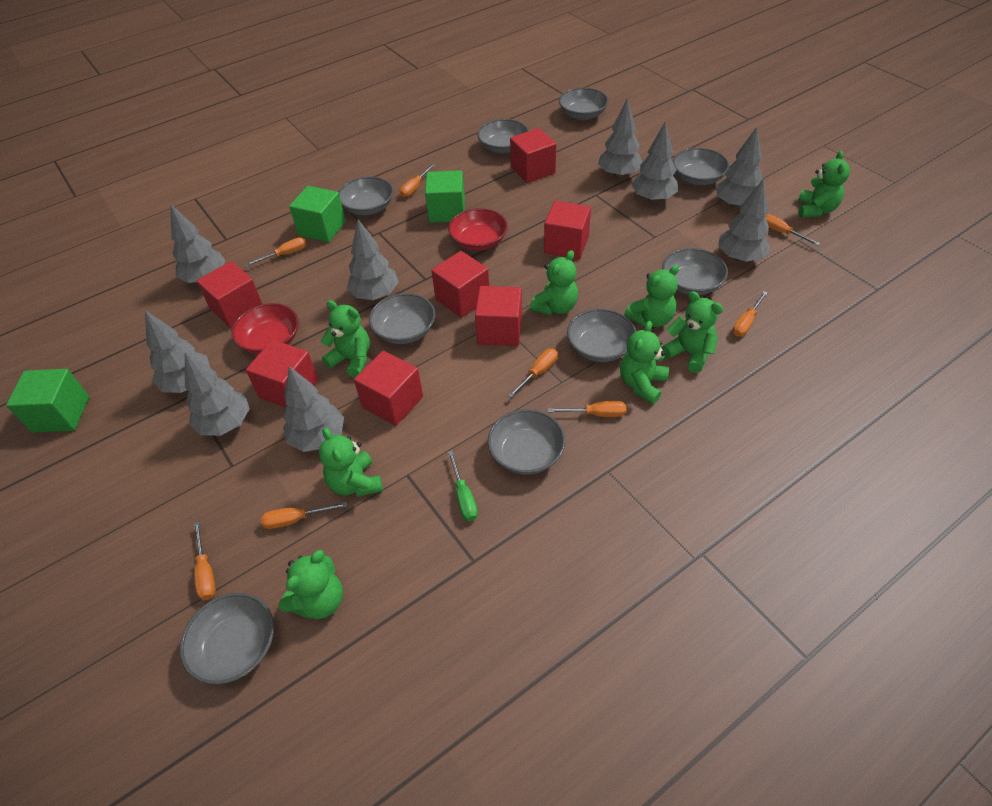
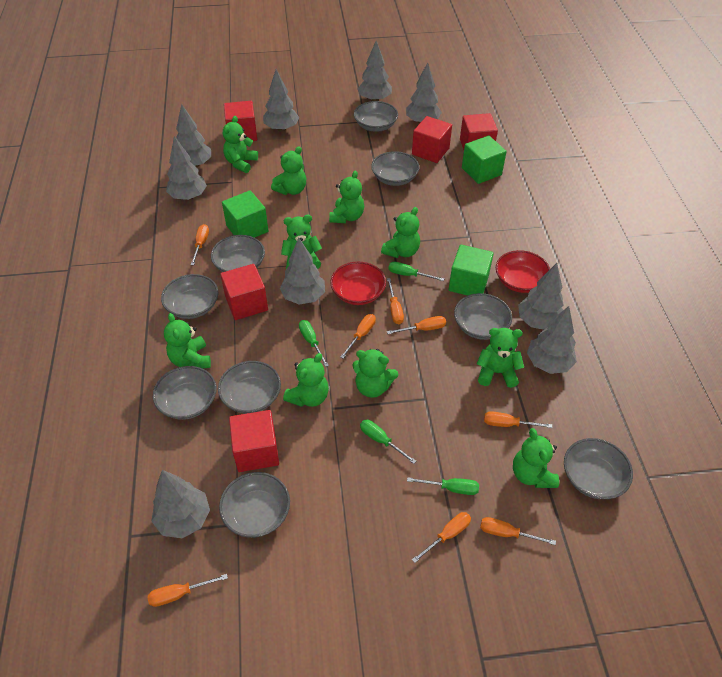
green screwdriver: 1 -> 4
green teddy bear: 8 -> 10
red cube: 7 -> 5

